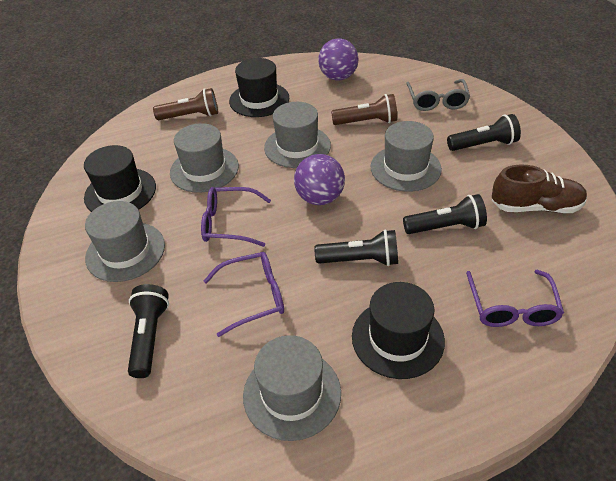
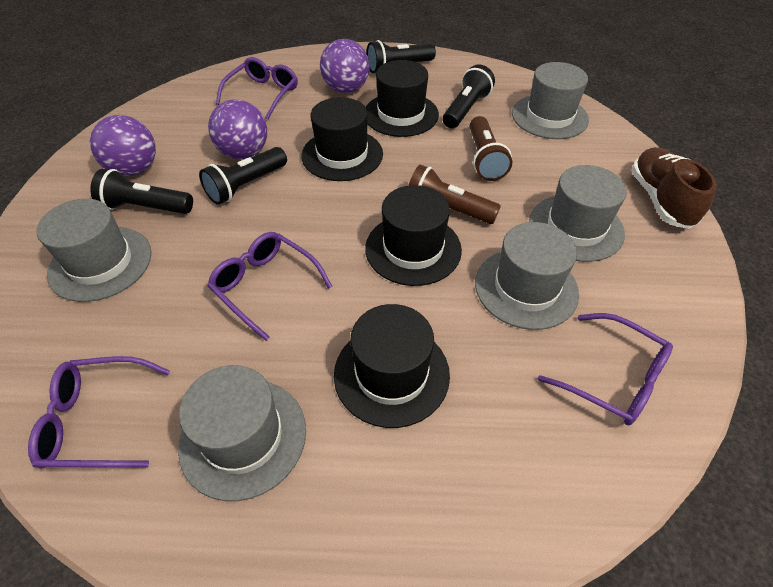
black hat: 3 -> 4
grey glasses: 1 -> 0
purple ball: 2 -> 3
purple glasses: 3 -> 4

